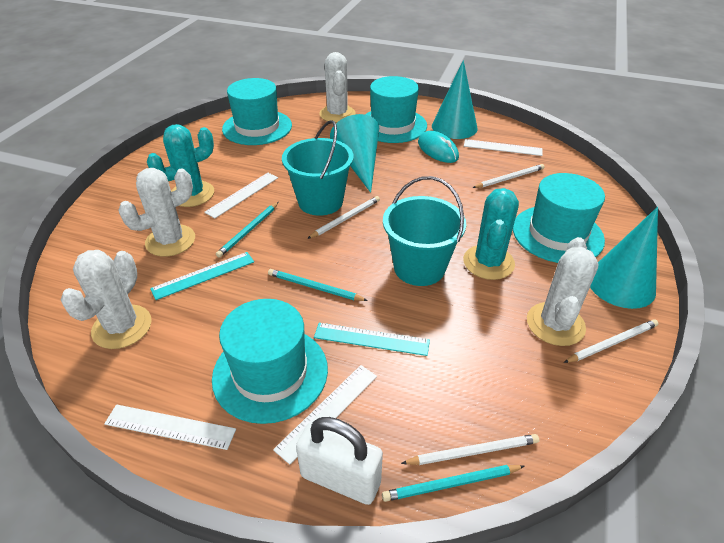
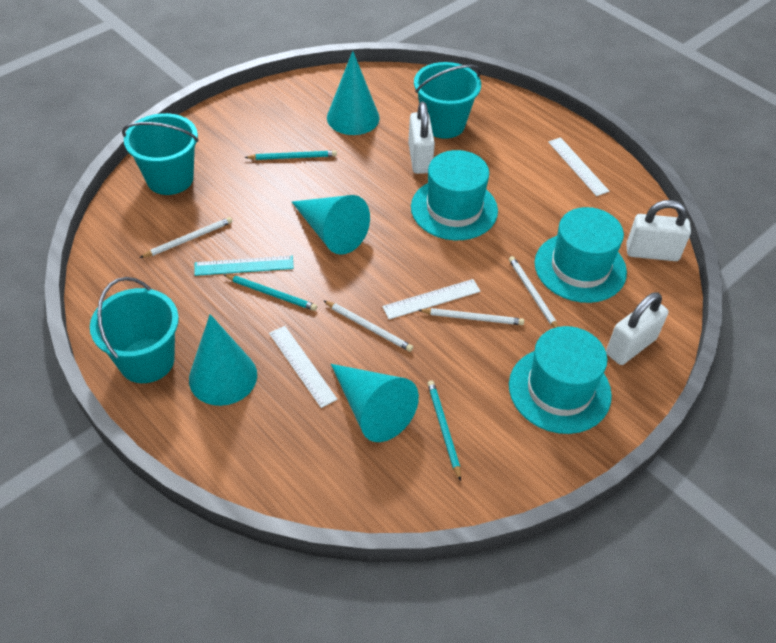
turquoise bucket: 2 -> 3
turquoise cactus: 2 -> 0
turquoise cone: 3 -> 4
turquoise hat: 4 -> 3
turquoise mouse: 1 -> 0
turquoise ruler: 2 -> 1
white cactus: 4 -> 0
white padlock: 1 -> 3
white ruler: 4 -> 3

